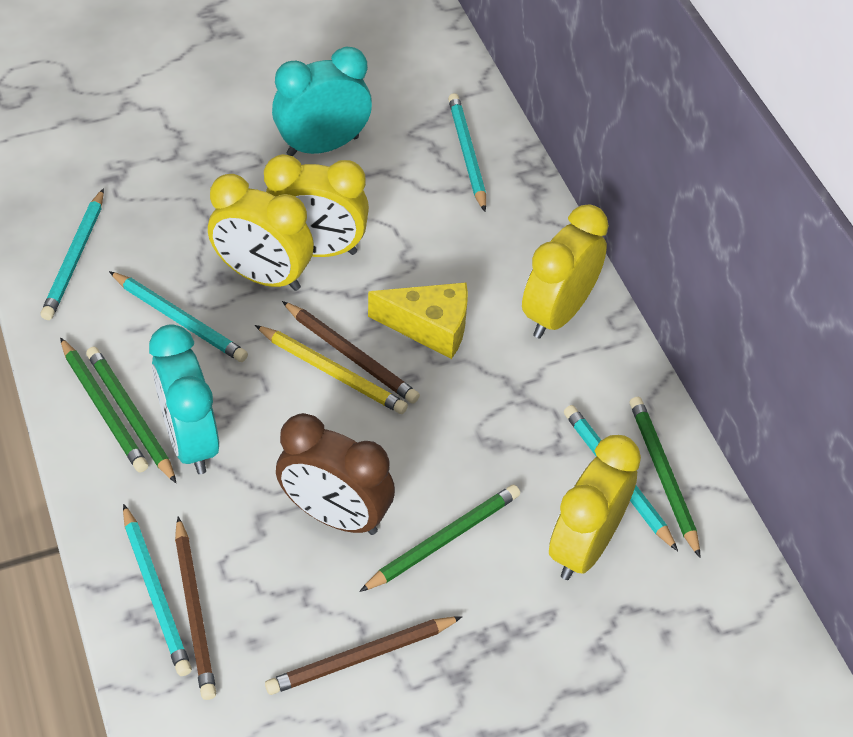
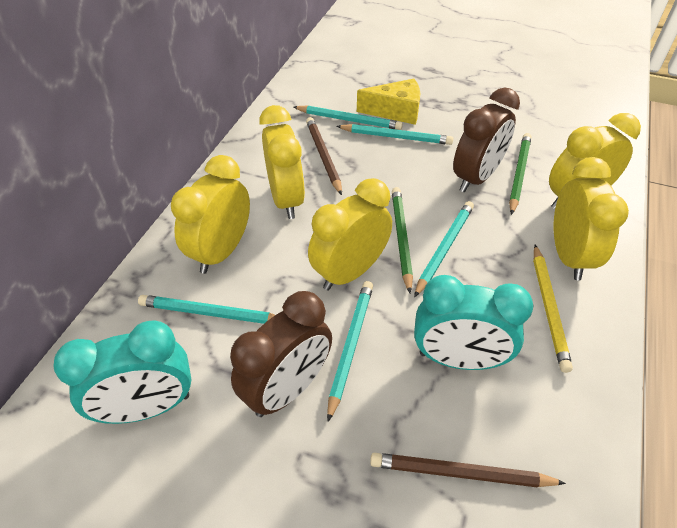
brown clock: 1 -> 2
brown pencil: 3 -> 2
green pencil: 4 -> 2
yellow clock: 4 -> 5

